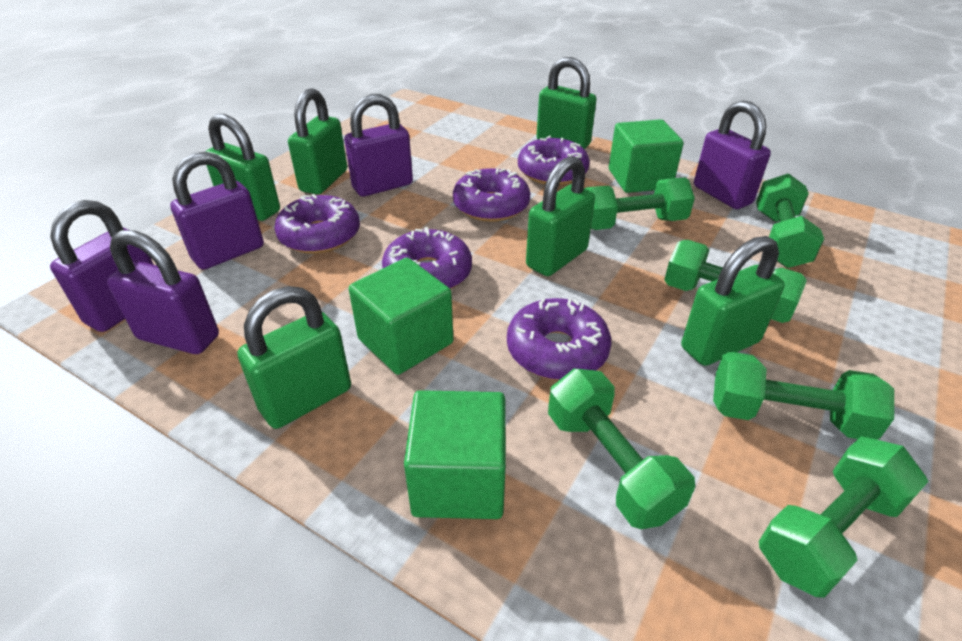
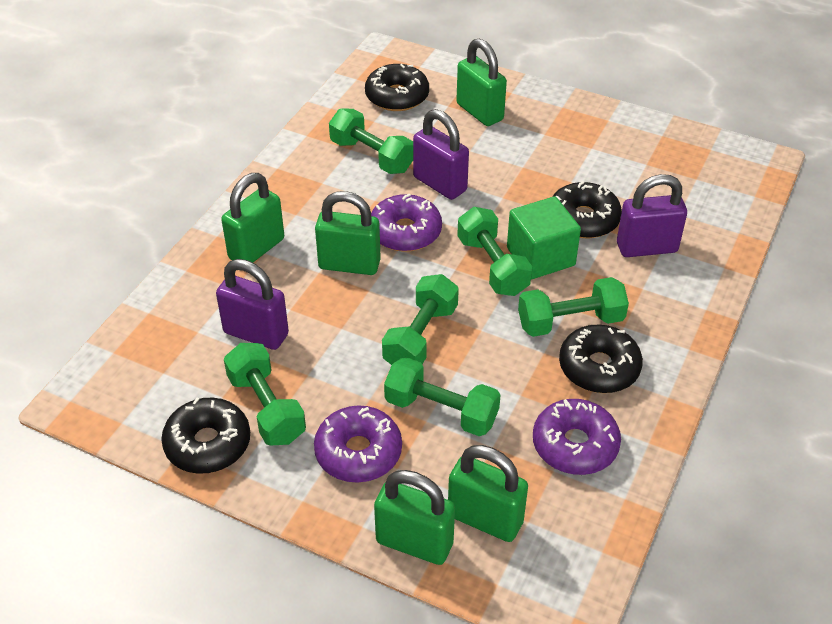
black donut: 0 -> 4
green cube: 3 -> 1
green padlock: 6 -> 5
purple donut: 5 -> 3
purple padlock: 5 -> 3

